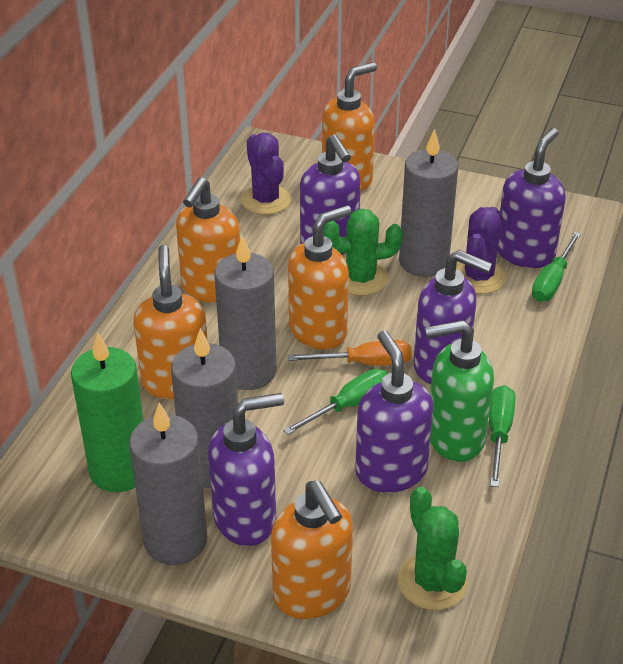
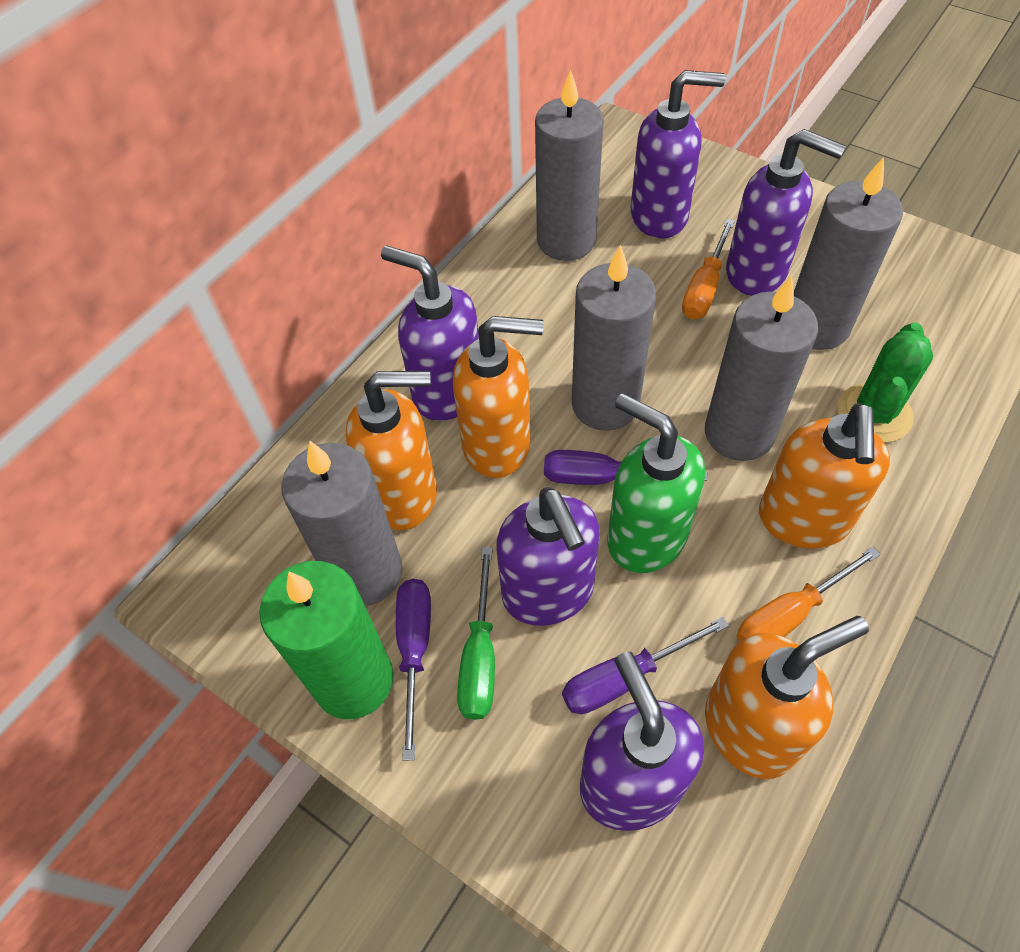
green cactus: 2 -> 1
green screwdriver: 3 -> 1
grey candle: 4 -> 5
orange screwdriver: 1 -> 2
orange soap dispenser: 5 -> 4
purple cactus: 2 -> 0
purple screwdriver: 0 -> 3

